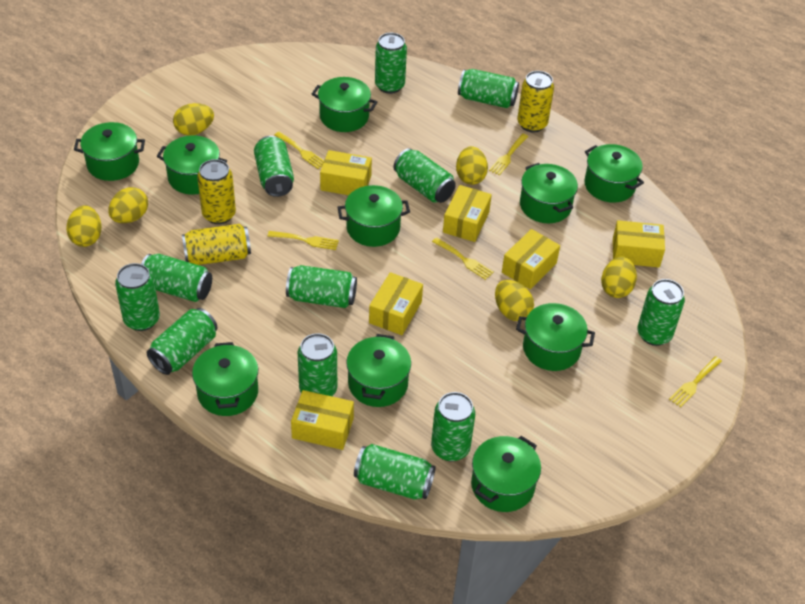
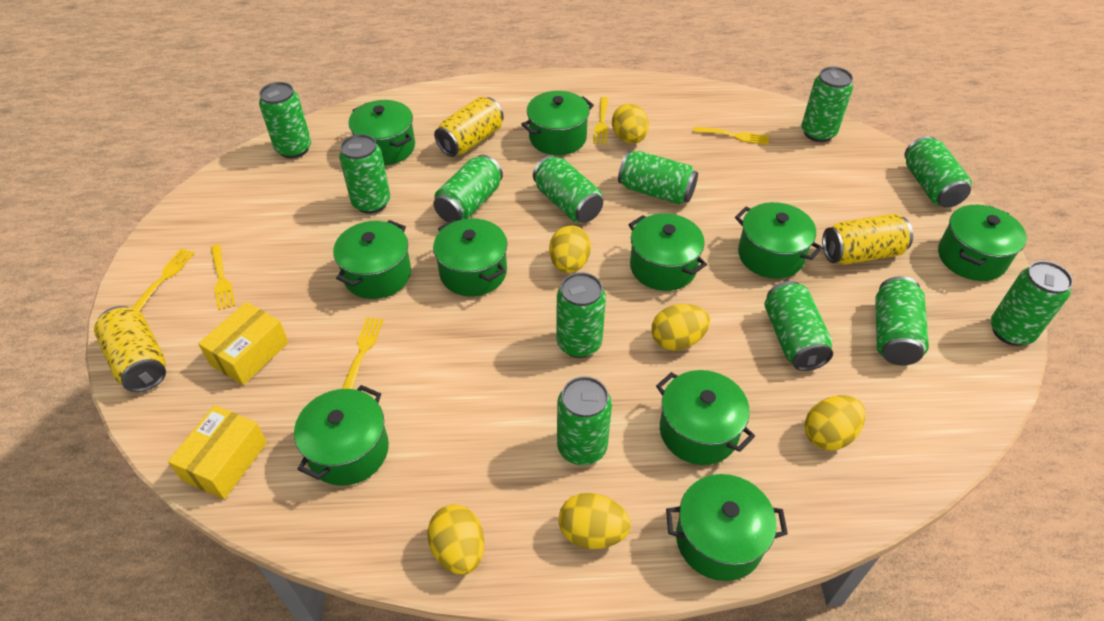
yellow box: 6 -> 2

